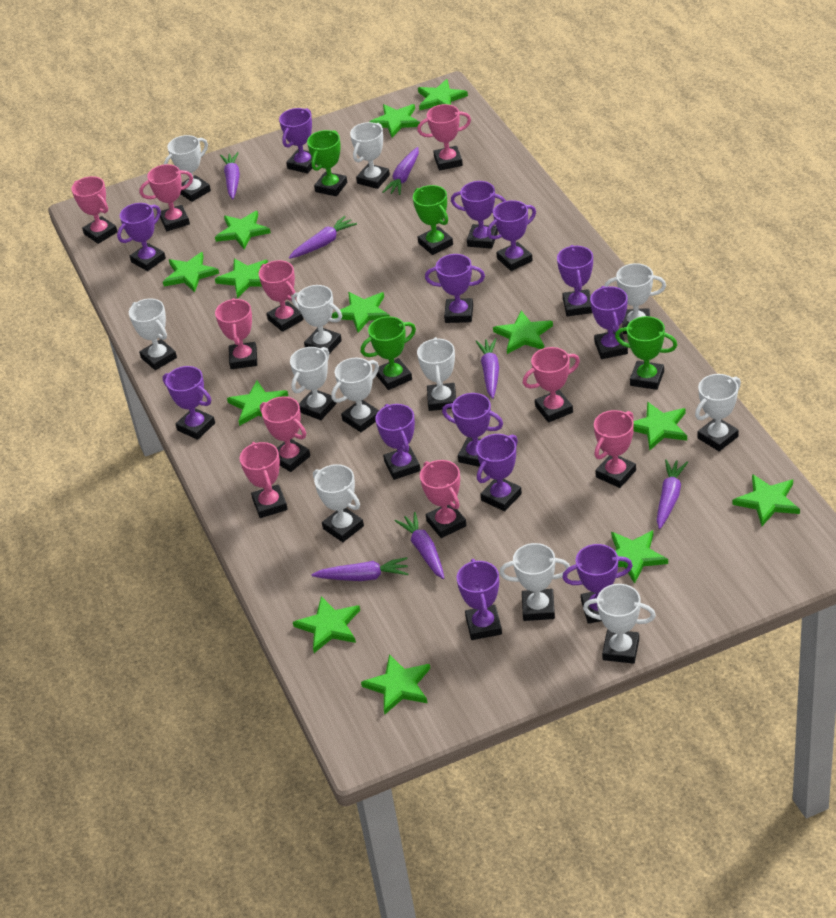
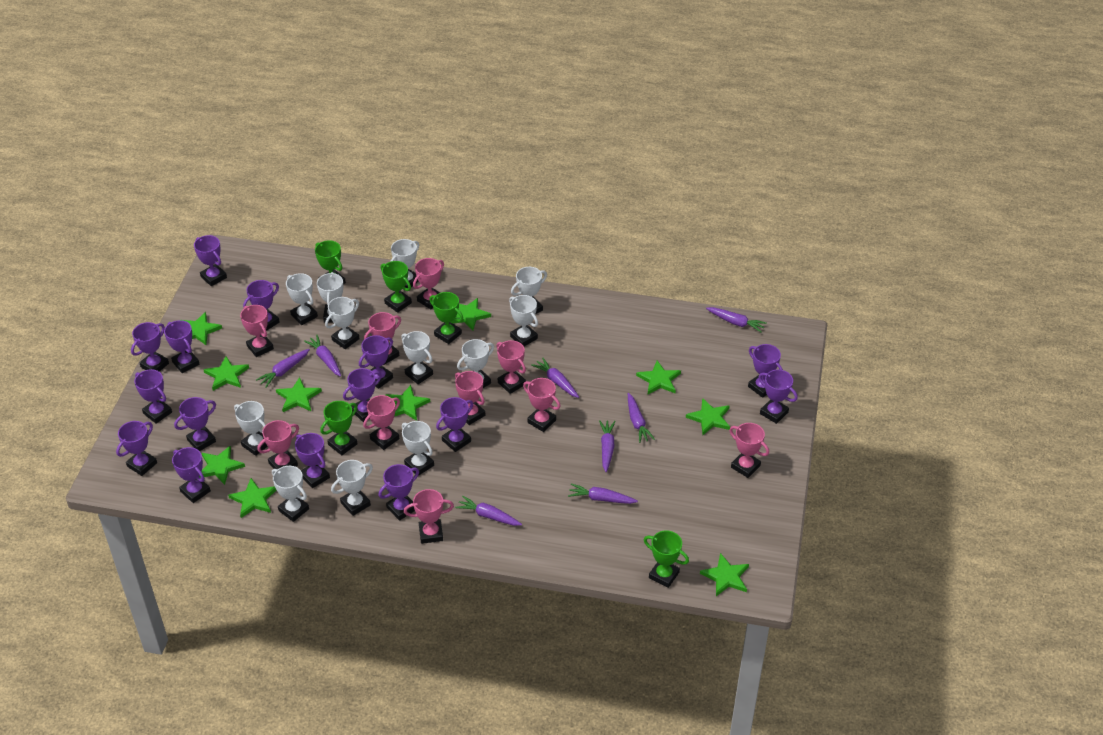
green star: 13 -> 10
green trophy: 4 -> 5
purple carrot: 7 -> 8
purple trophy: 13 -> 15

